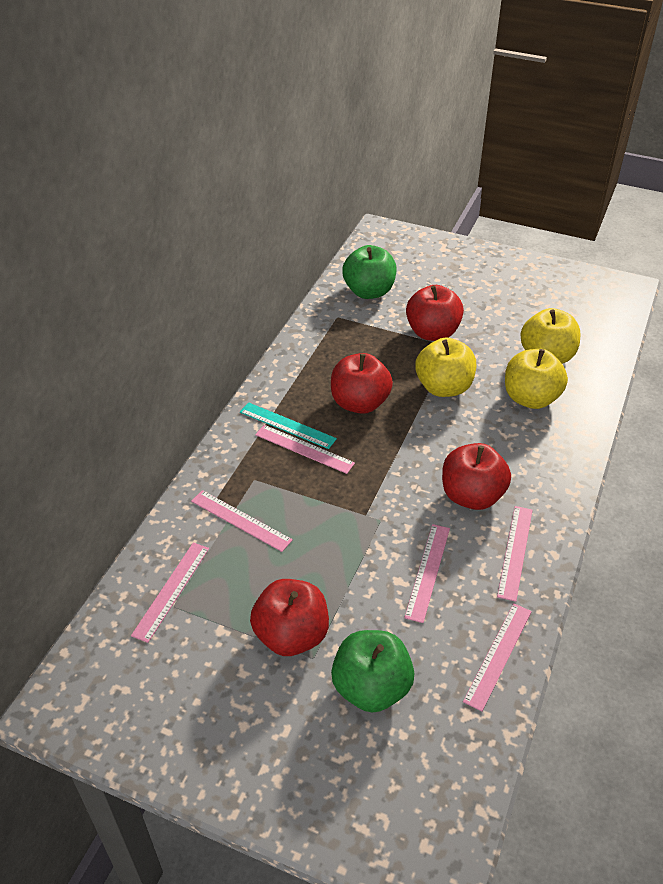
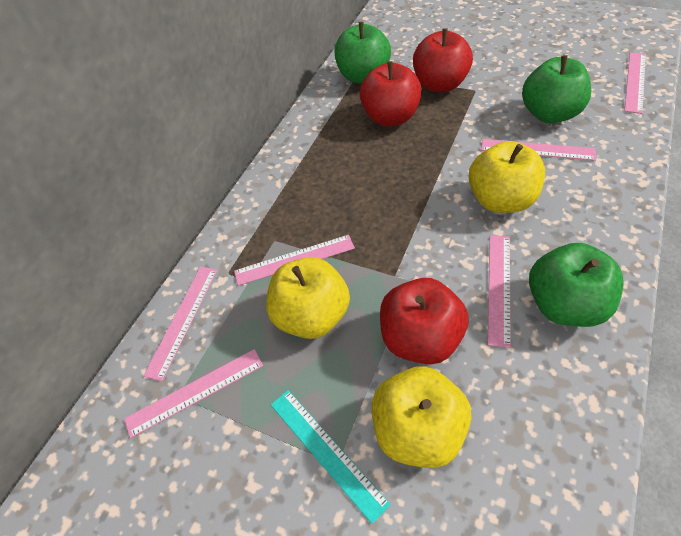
green apple: 2 -> 3
red apple: 4 -> 3

